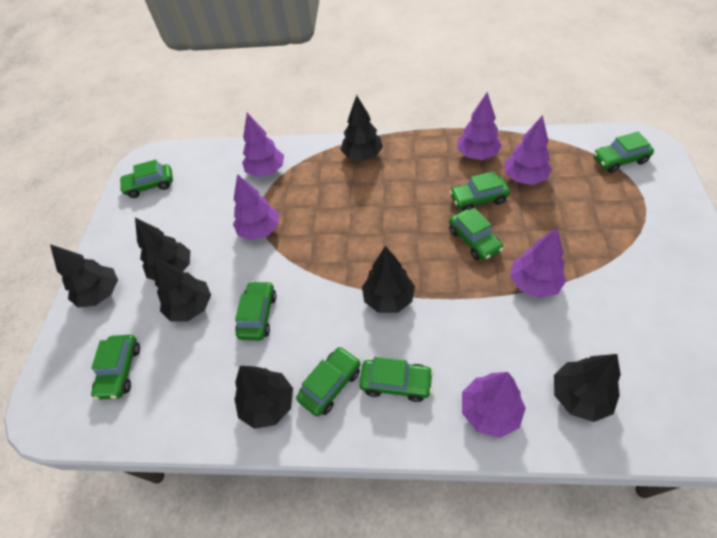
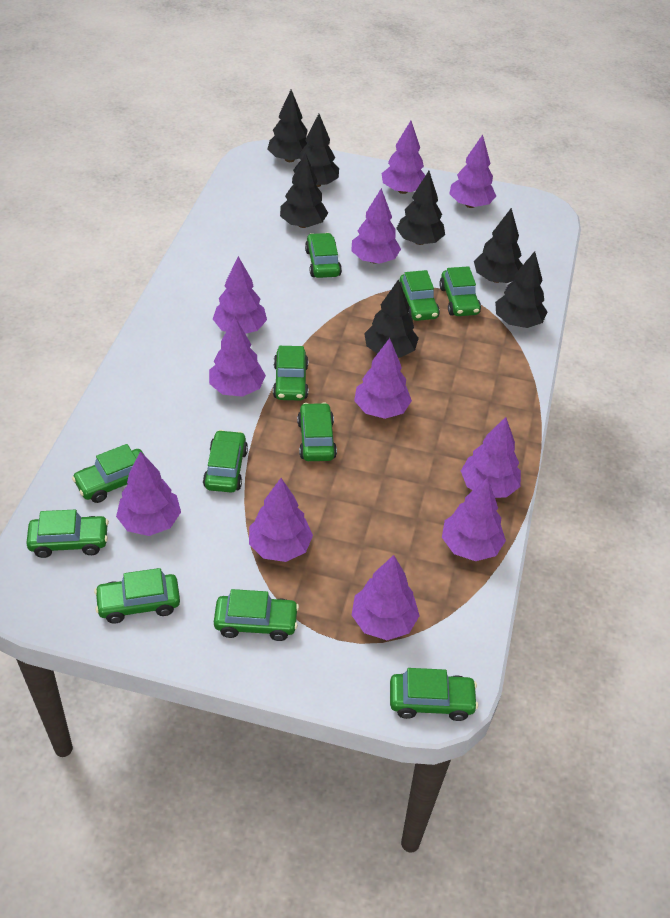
green car: 8 -> 11
purple tree: 6 -> 11

